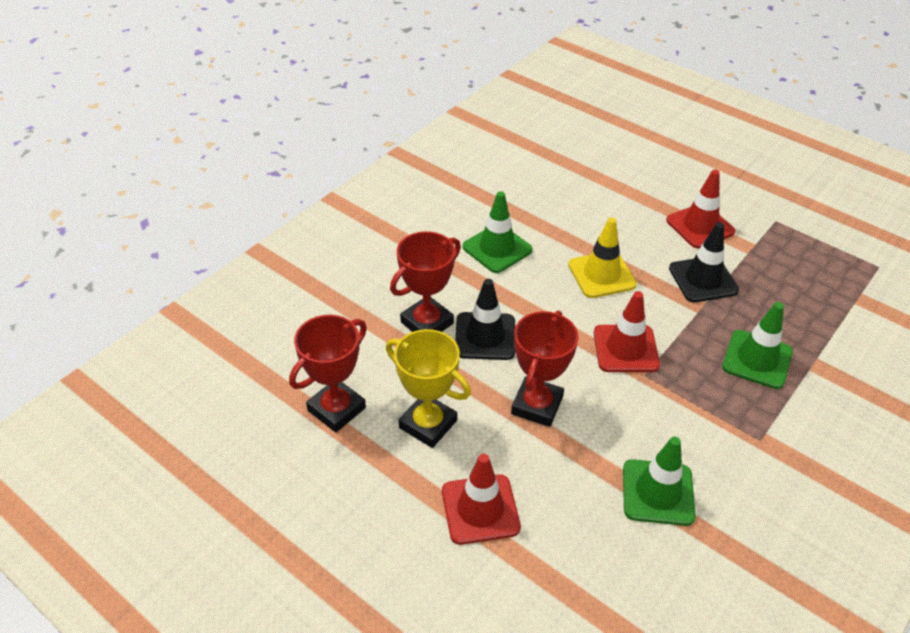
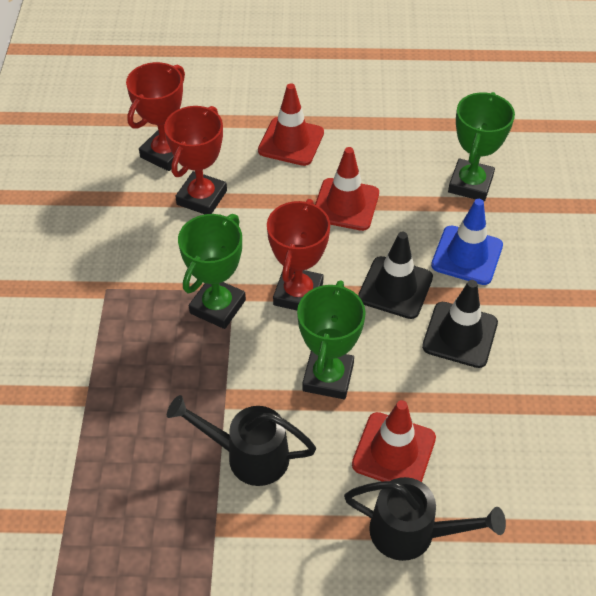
black watering can: 0 -> 2
blue traffic cone: 0 -> 1
green traffic cone: 3 -> 0
green trophy: 0 -> 3
yellow traffic cone: 1 -> 0
yellow trophy: 1 -> 0

